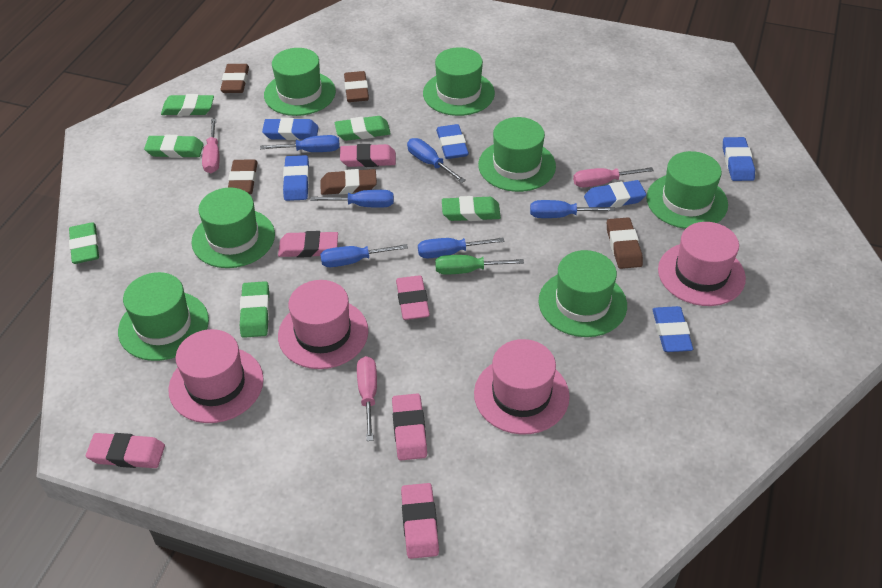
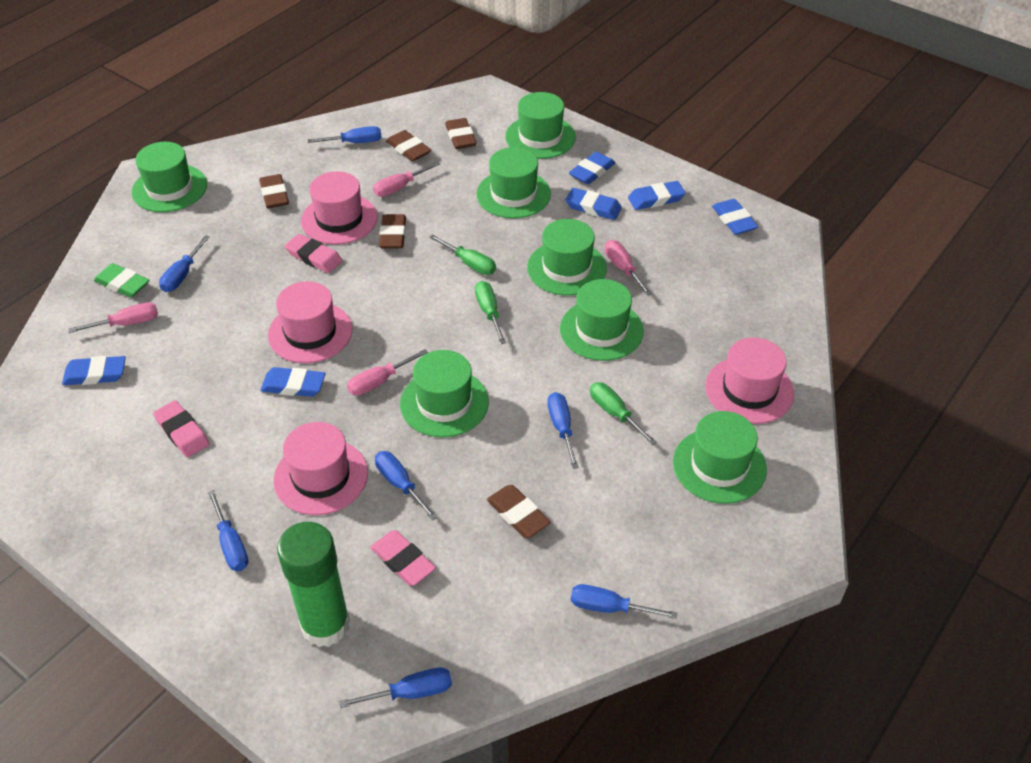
blue screwdriver: 6 -> 7
green eraser: 6 -> 1
green glue stick: 0 -> 1
green screwdriver: 1 -> 3
pink eraser: 6 -> 3
pink screwdriver: 3 -> 4

